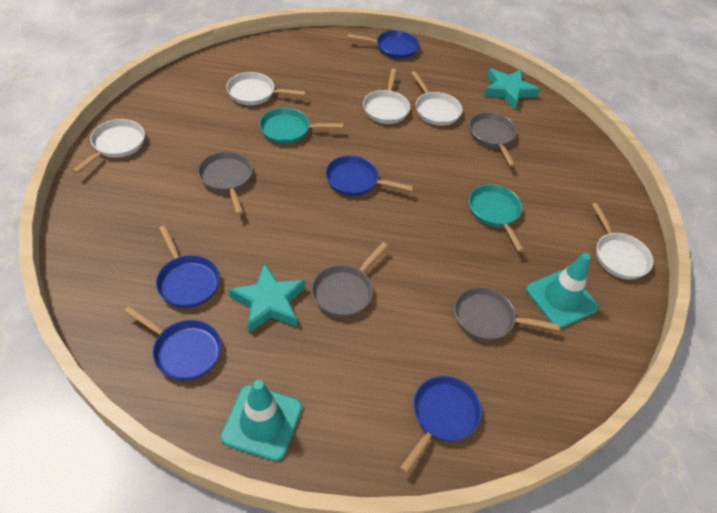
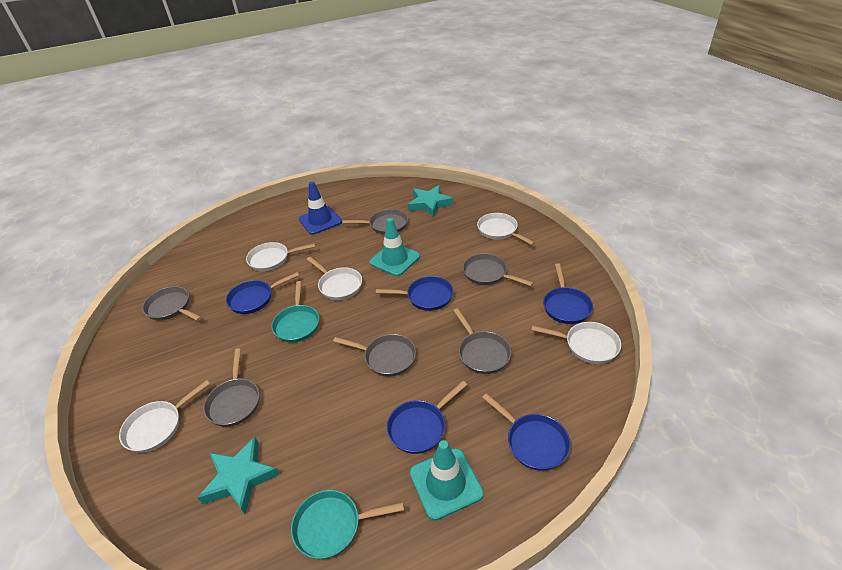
blue traffic cone: 0 -> 1
grey pan: 4 -> 6

